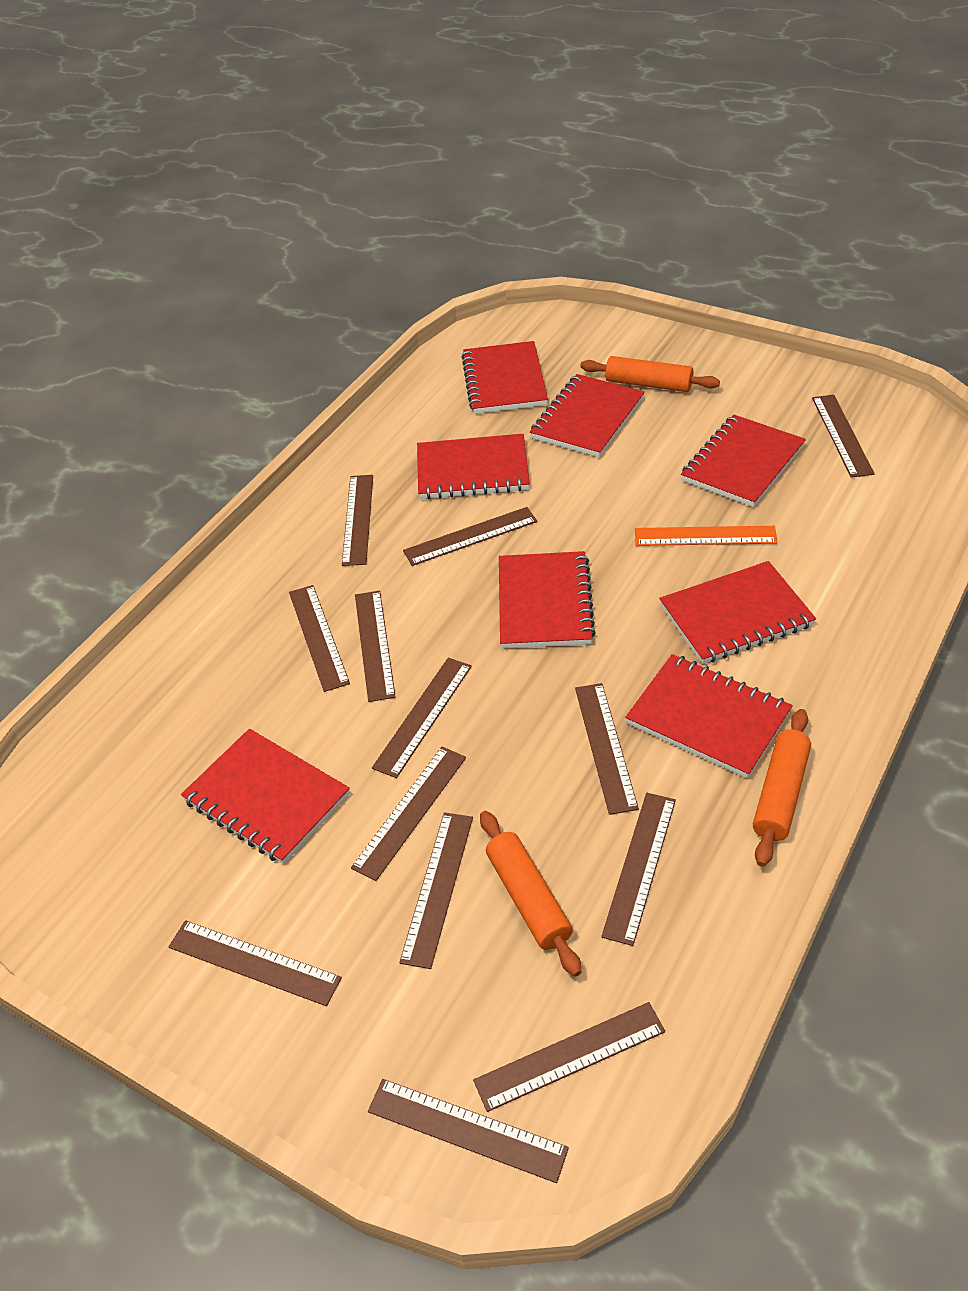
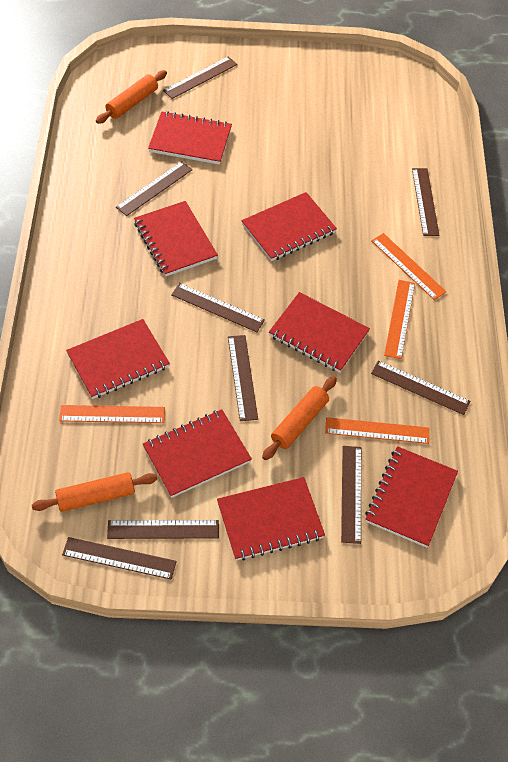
brown ruler: 13 -> 9
orange ruler: 1 -> 4

